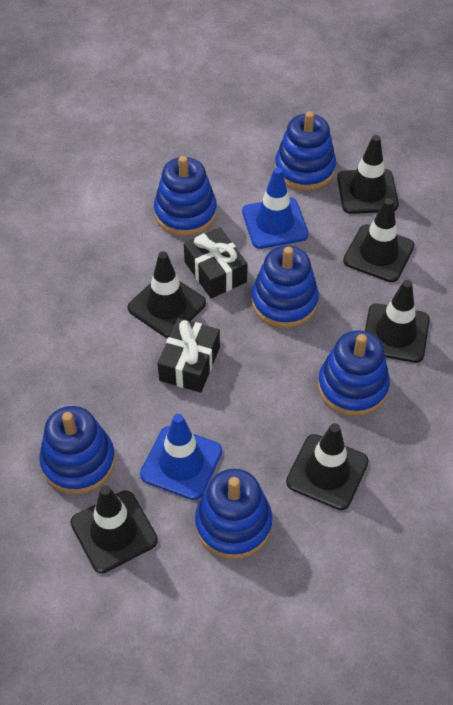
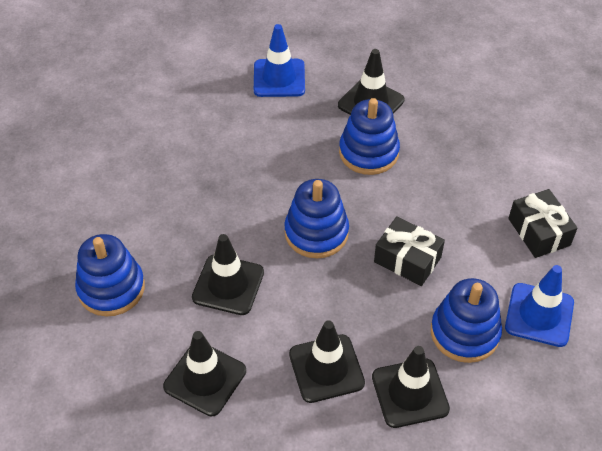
black traffic cone: 6 -> 5
blue stacking toy: 6 -> 4

